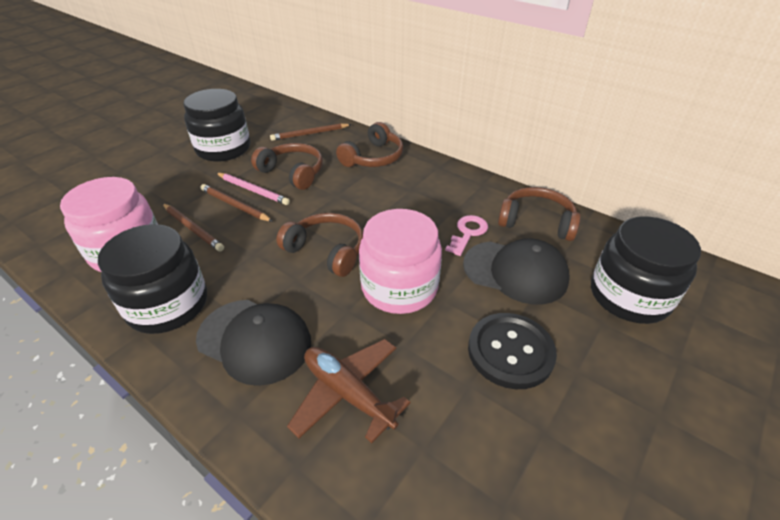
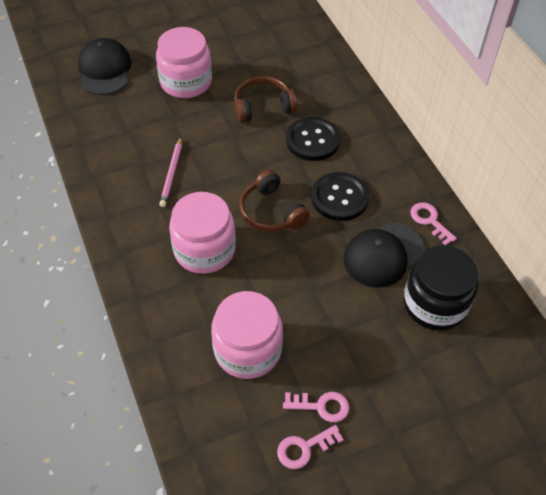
black button: 1 -> 2
black jar: 3 -> 1
brown headphones: 4 -> 2
brown pencil: 3 -> 0
brown plane: 1 -> 0
pink jar: 2 -> 3
pink key: 1 -> 3

